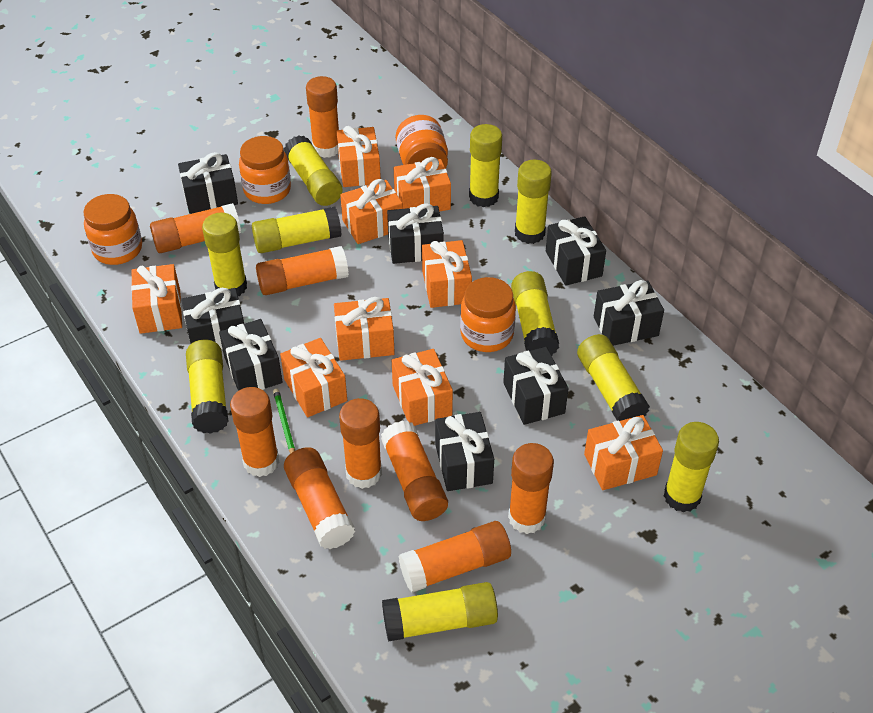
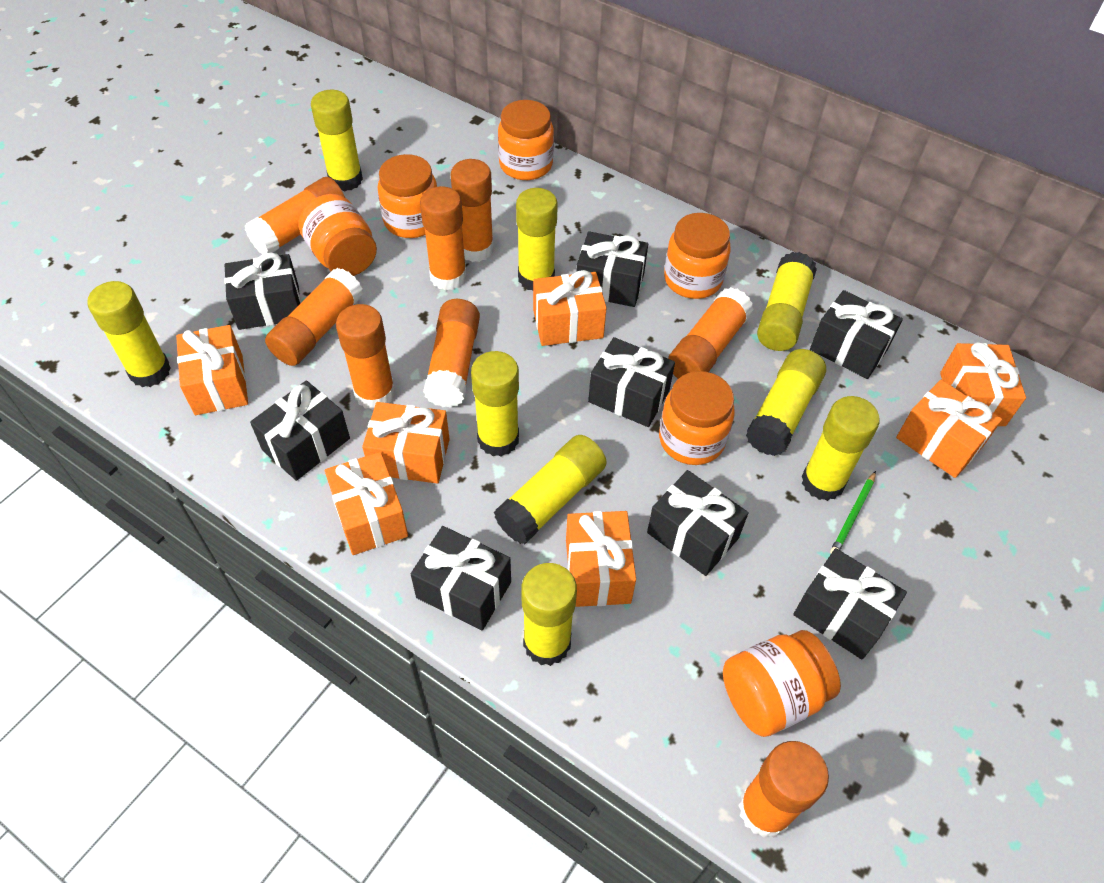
orange gift: 9 -> 7
orange glue stick: 9 -> 8
orange jar: 4 -> 6
yellow glue stick: 10 -> 9

